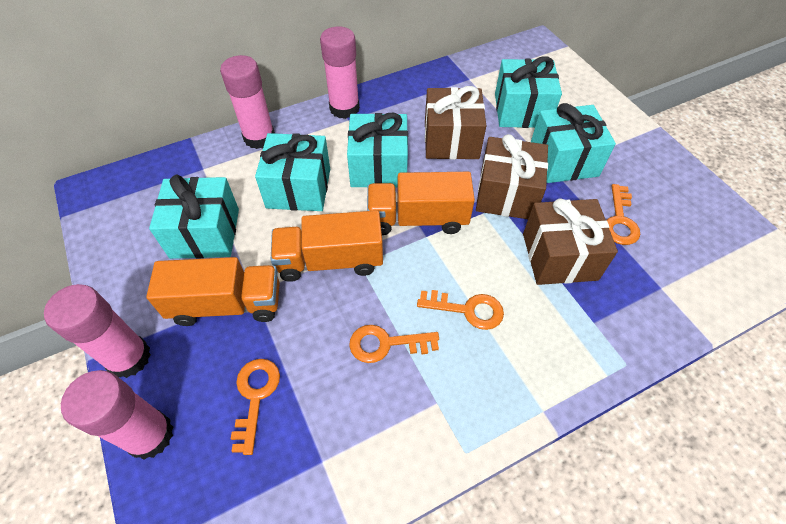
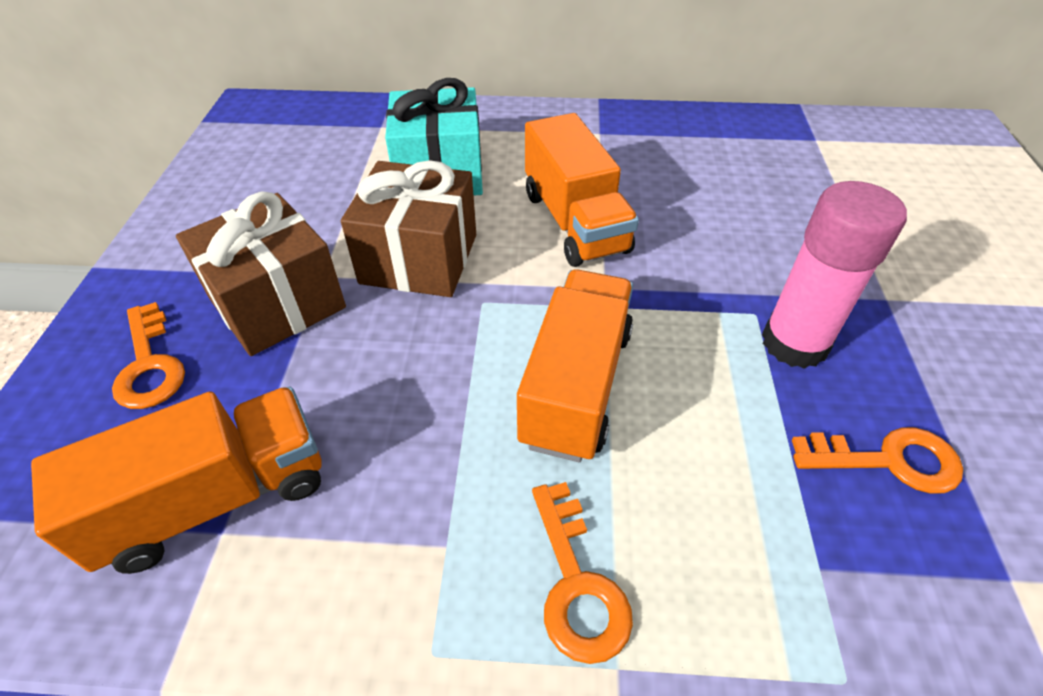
brown gift: 3 -> 2
orange key: 4 -> 3
pink glue stick: 4 -> 1
turquoise gift: 5 -> 1

